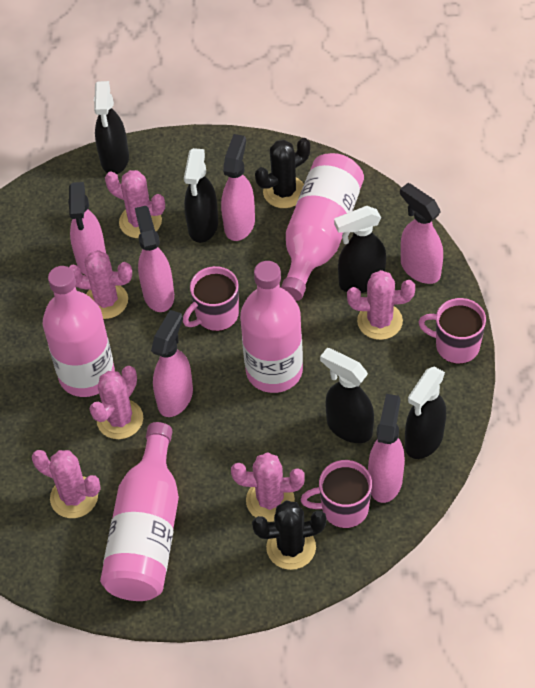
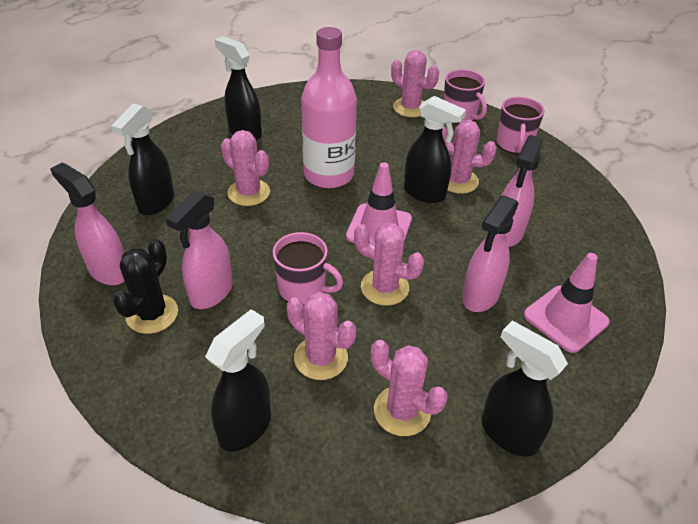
black cactus: 2 -> 1
pink bottle: 4 -> 1
pink spray bottle: 6 -> 4
pink traffic cone: 0 -> 2

